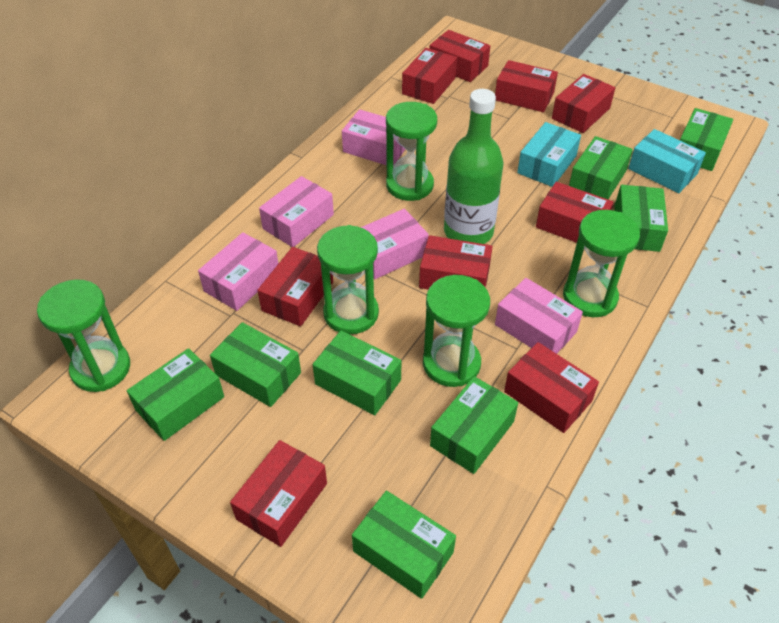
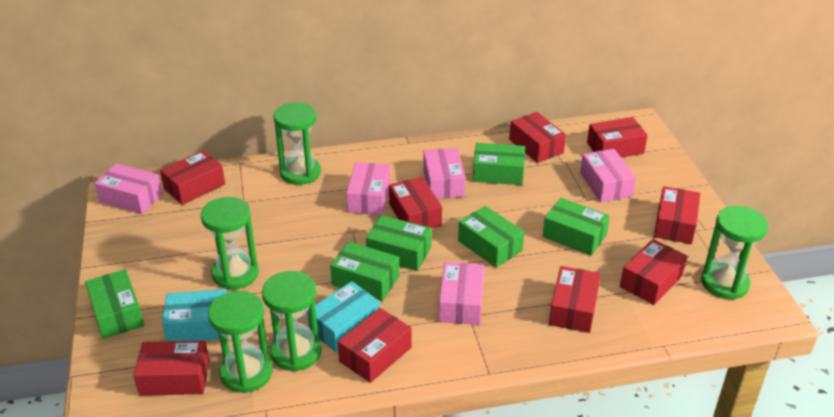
green bottle: 1 -> 0
green box: 8 -> 6

